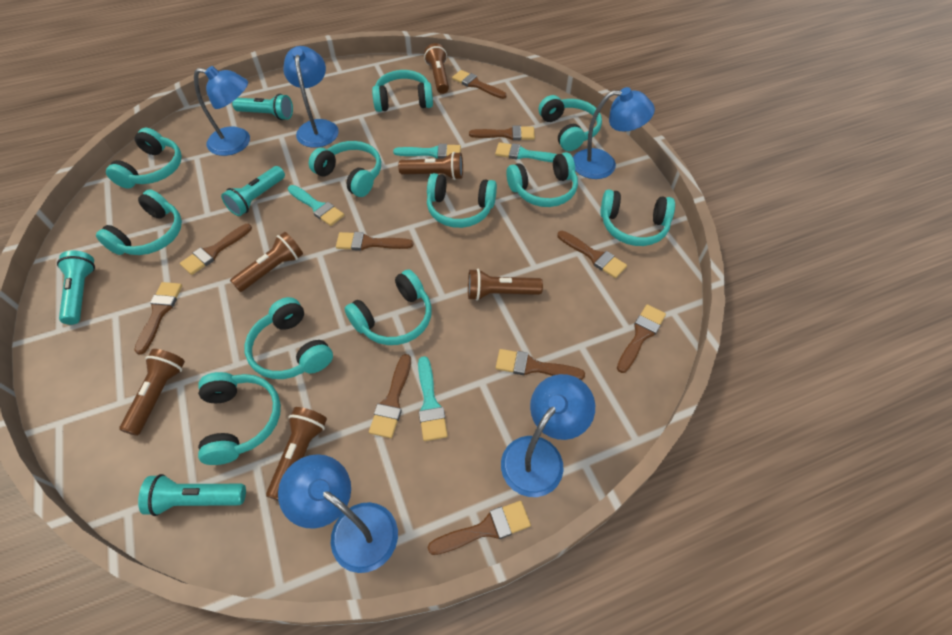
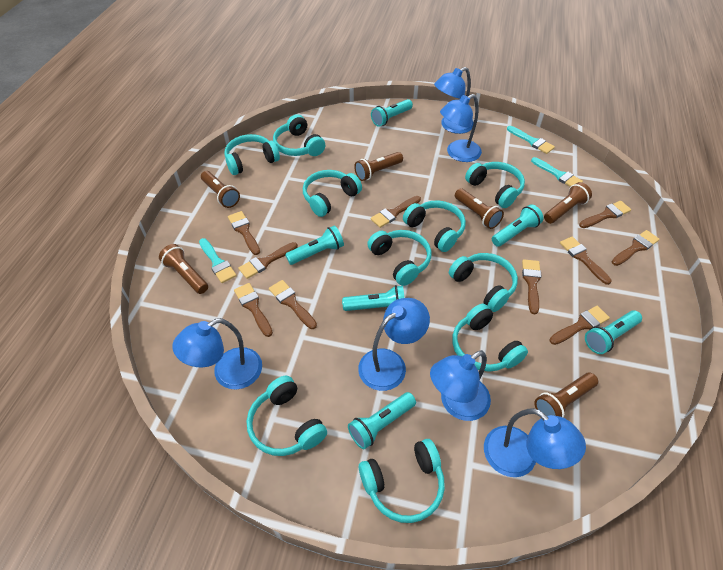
blue lamp: 5 -> 6
turquoise brush: 4 -> 3
turquoise flashlight: 4 -> 6
turquoise headphones: 11 -> 10

